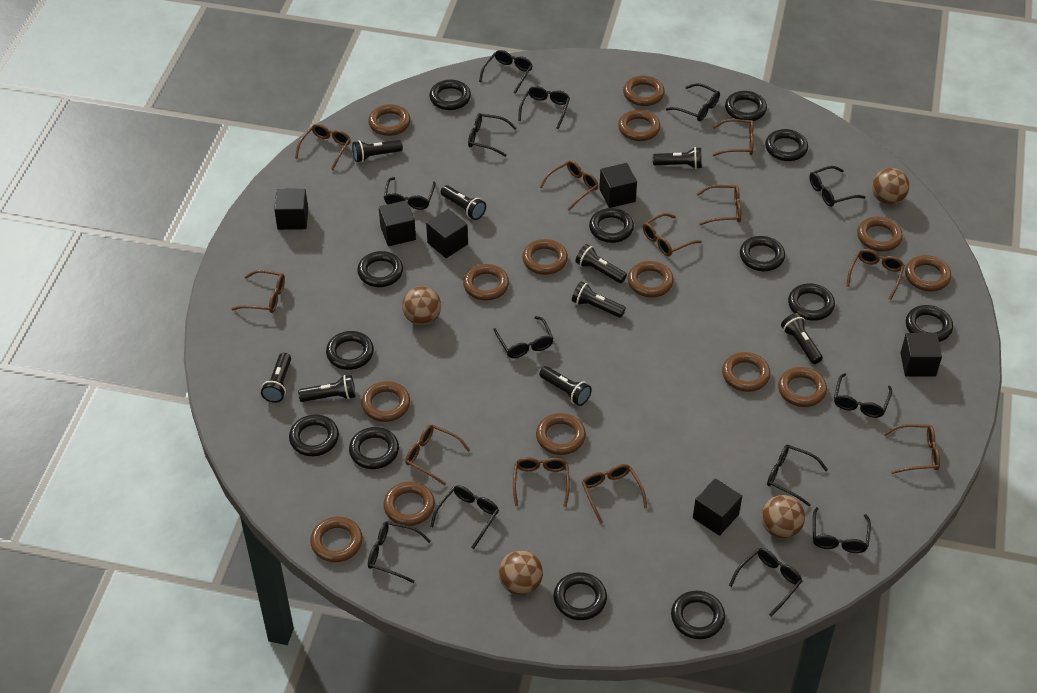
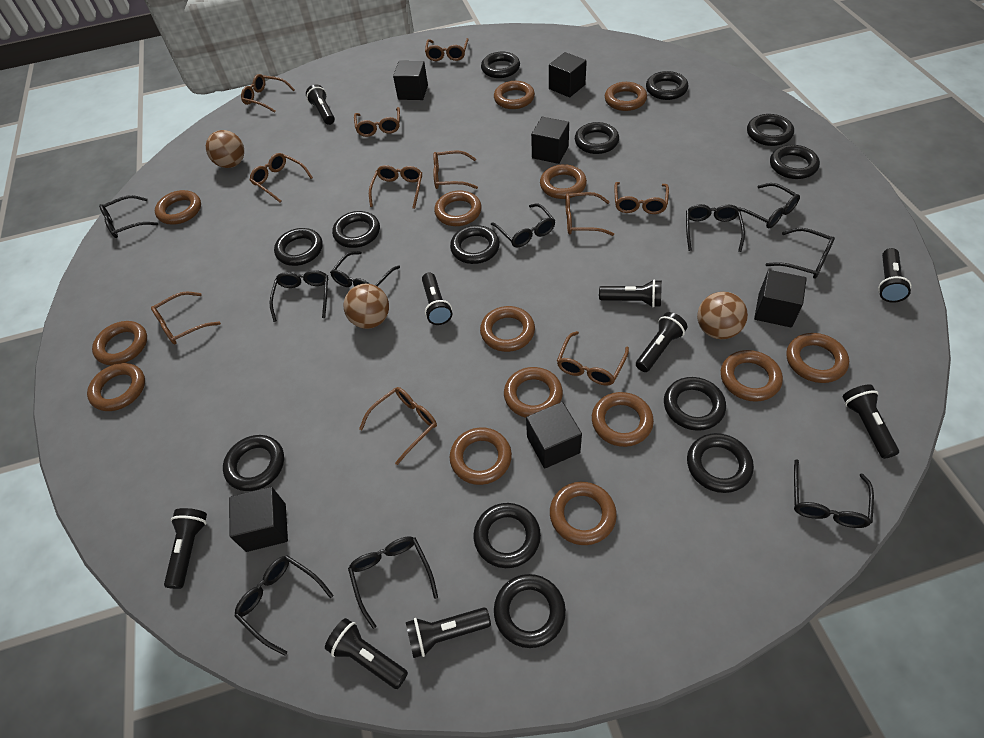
black glasses: 13 -> 10
brown ball: 4 -> 3

